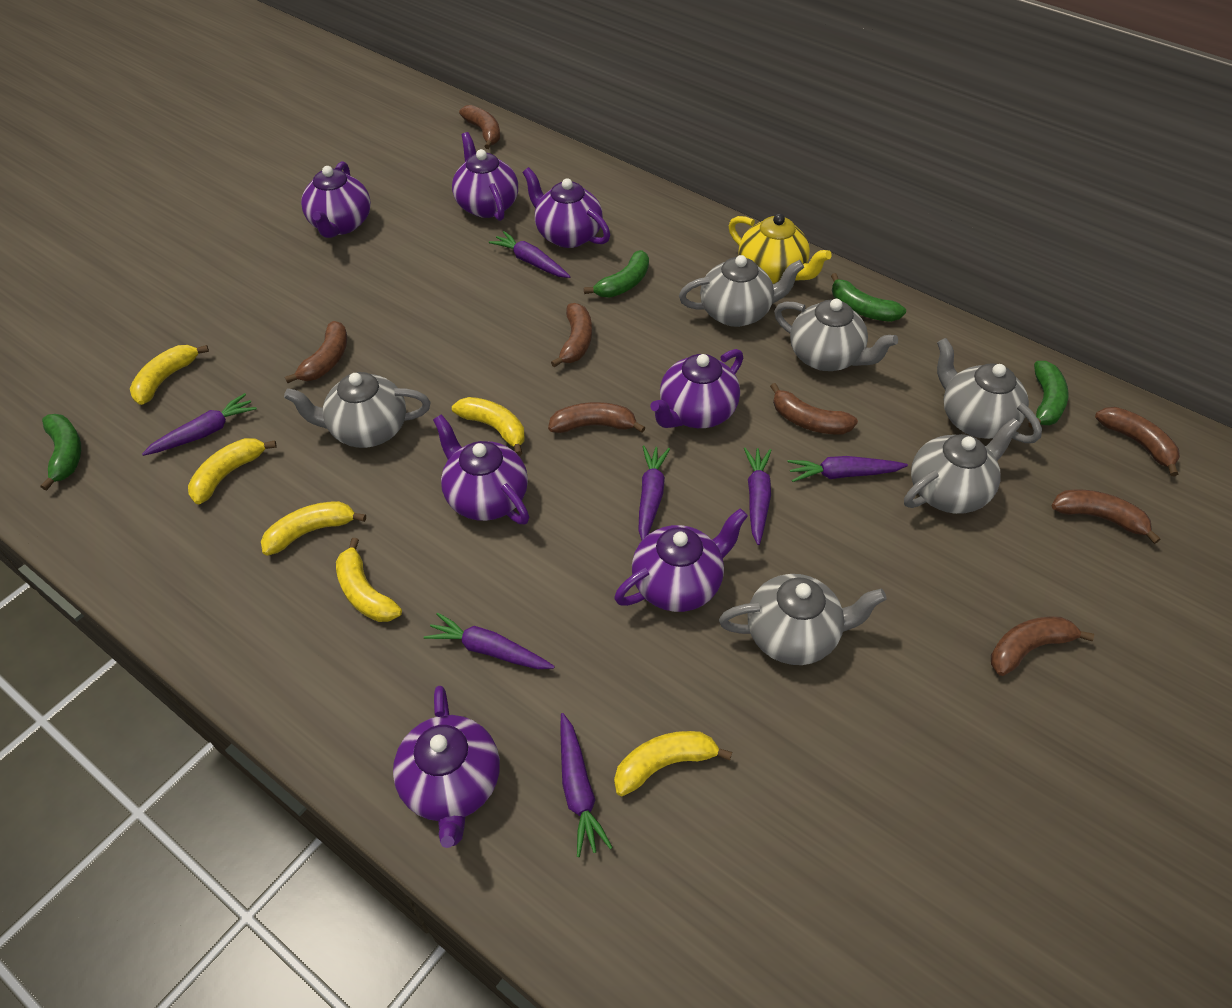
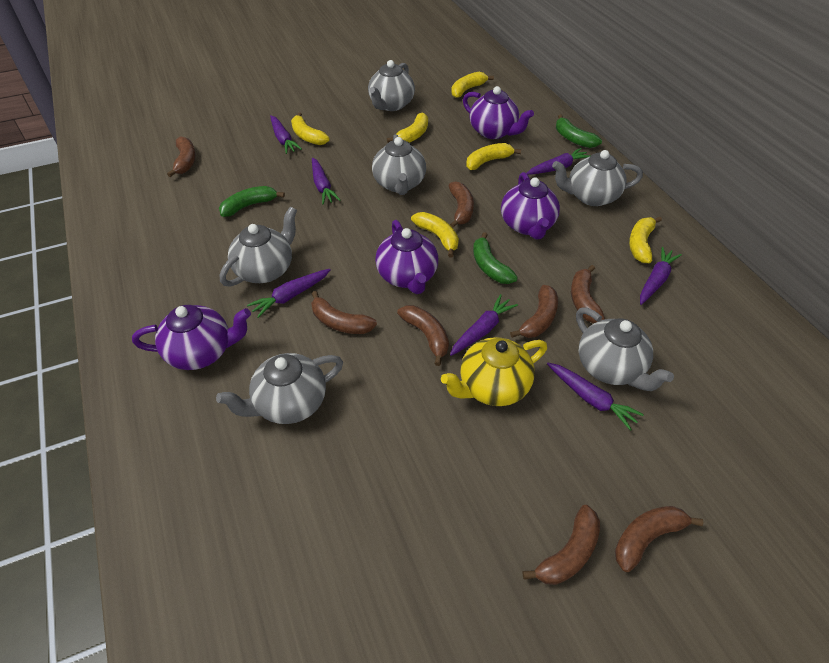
green banana: 4 -> 3
purple teapot: 7 -> 4

